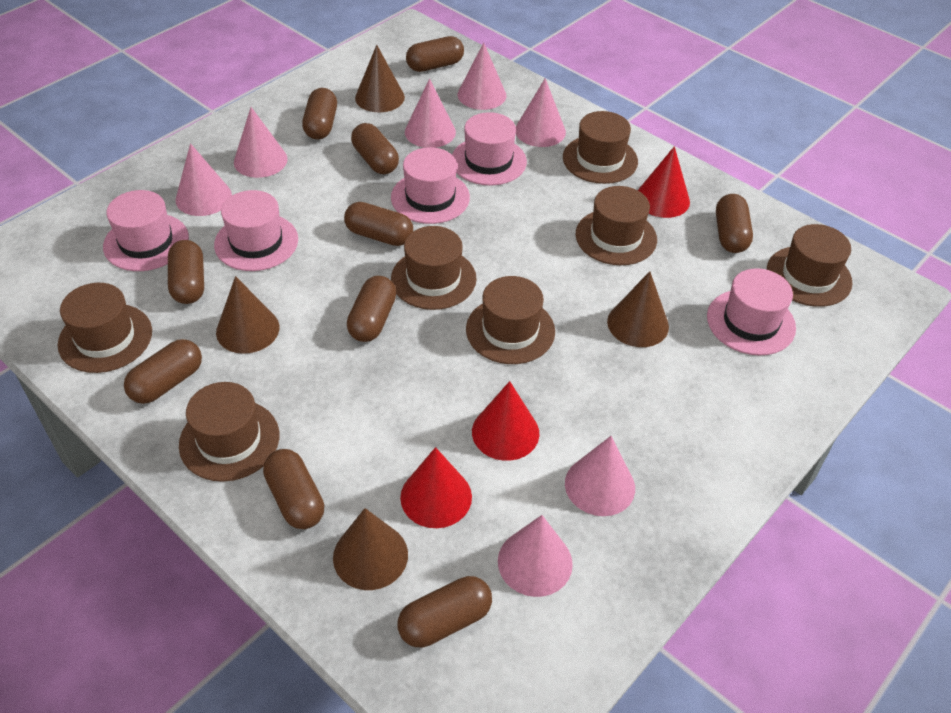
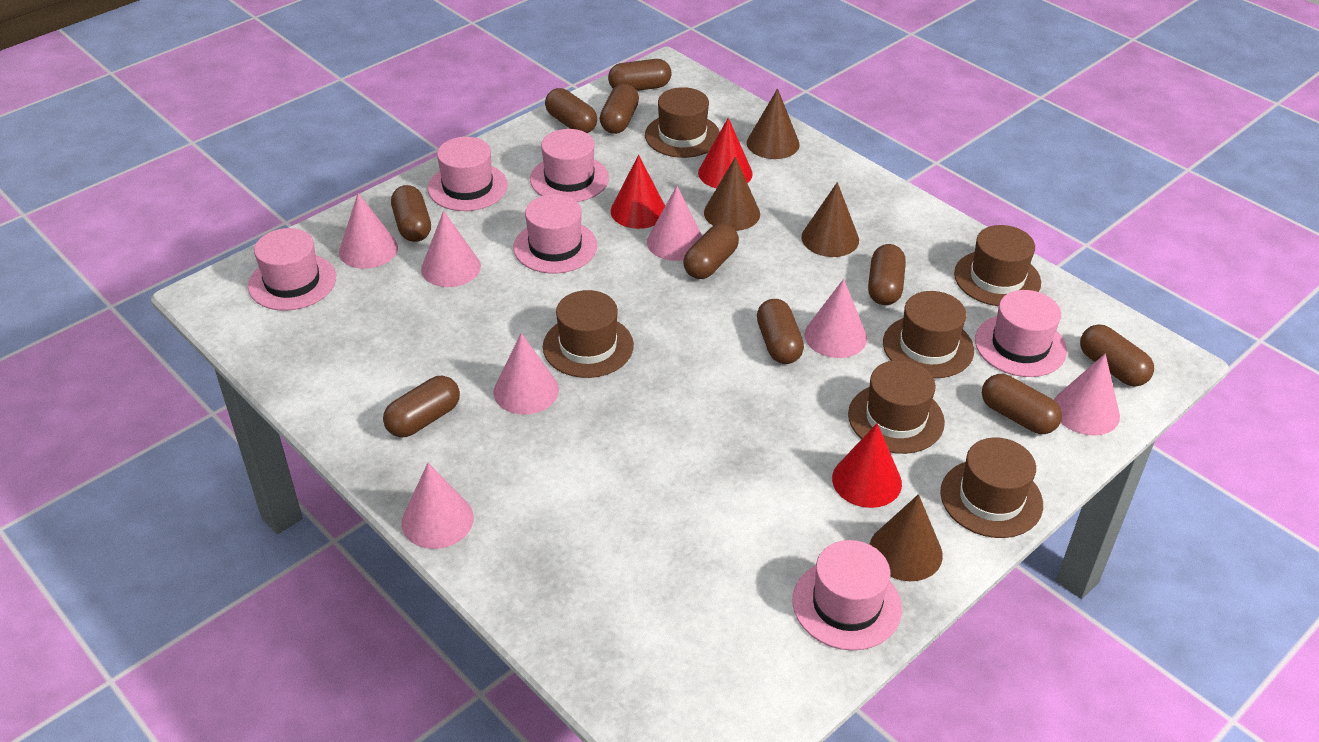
brown hat: 7 -> 6
pink hat: 5 -> 6

